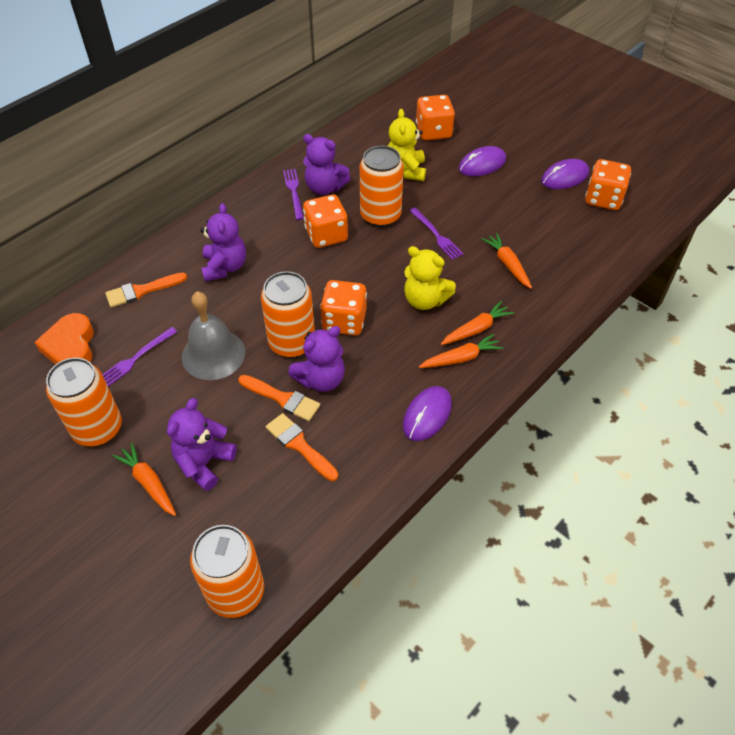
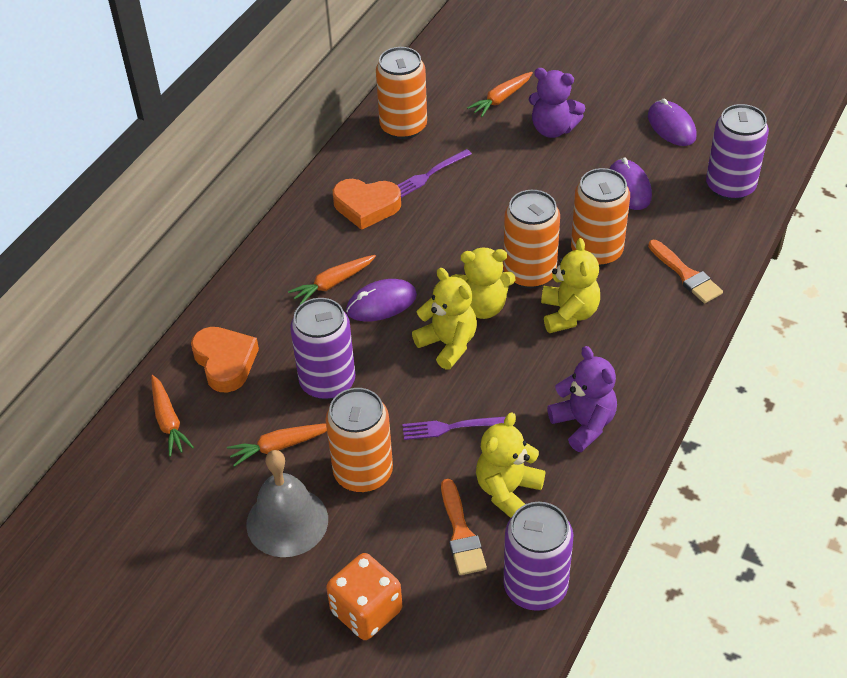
orange brush: 3 -> 2
orange dice: 4 -> 1
orange heart: 1 -> 2
purple can: 0 -> 3
purple fork: 3 -> 2
purple teddy bear: 4 -> 2
yellow teddy bear: 2 -> 4

